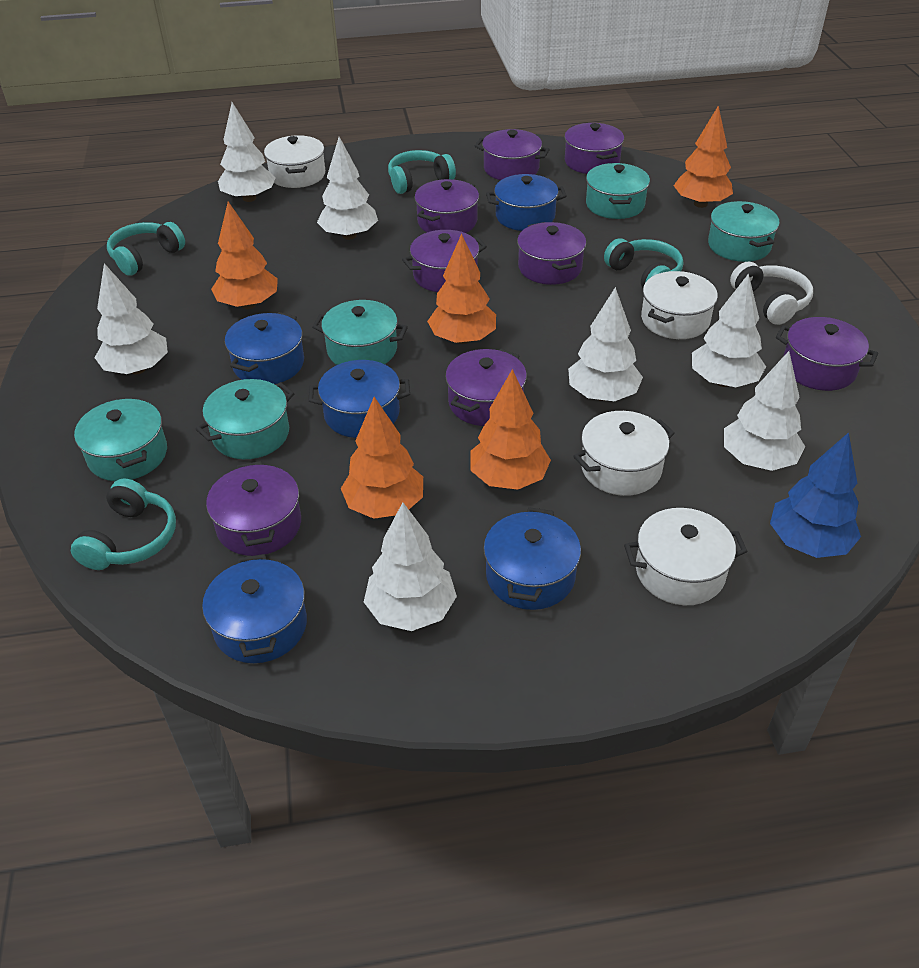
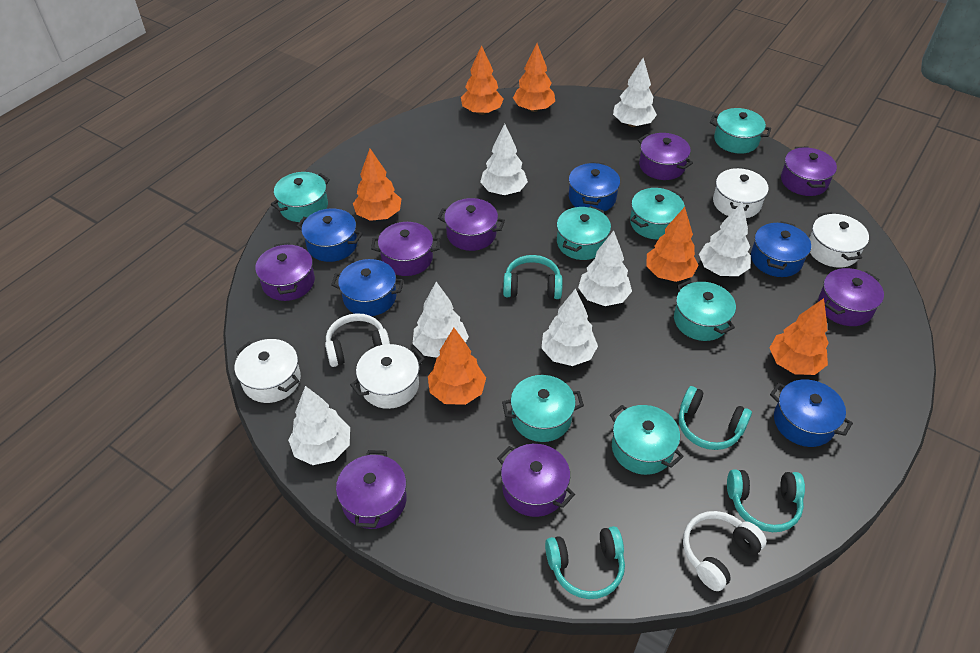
blue tree: 1 -> 0
orange tree: 5 -> 6
turquoise pot: 5 -> 7
white headphones: 1 -> 2

